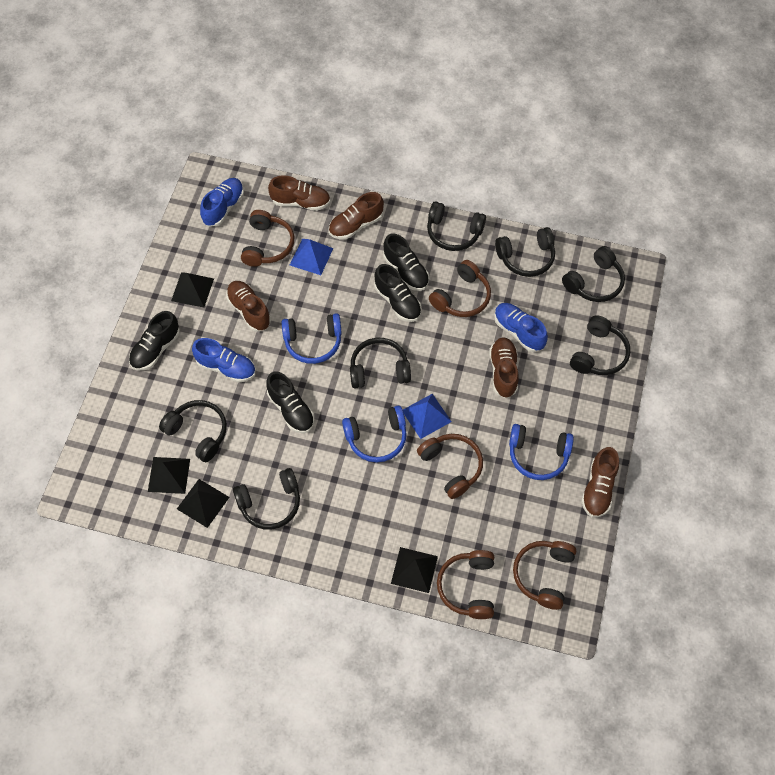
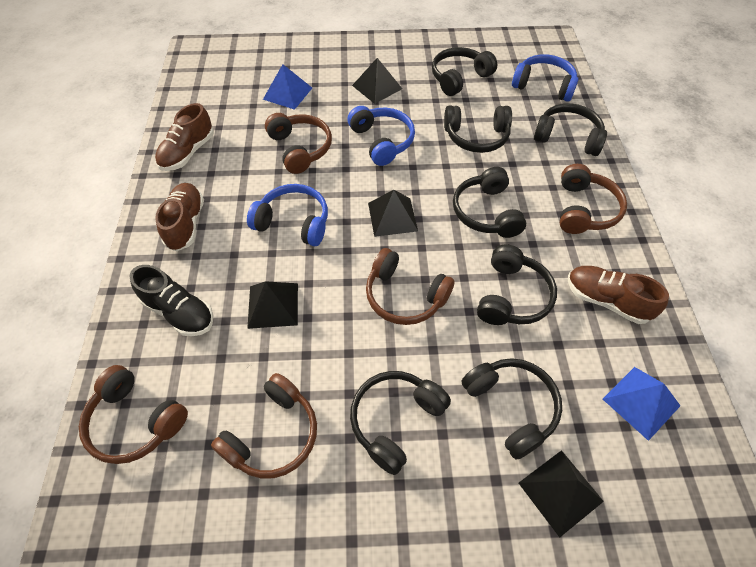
black shoe: 4 -> 1
blue shoe: 3 -> 0
brown shoe: 5 -> 3

